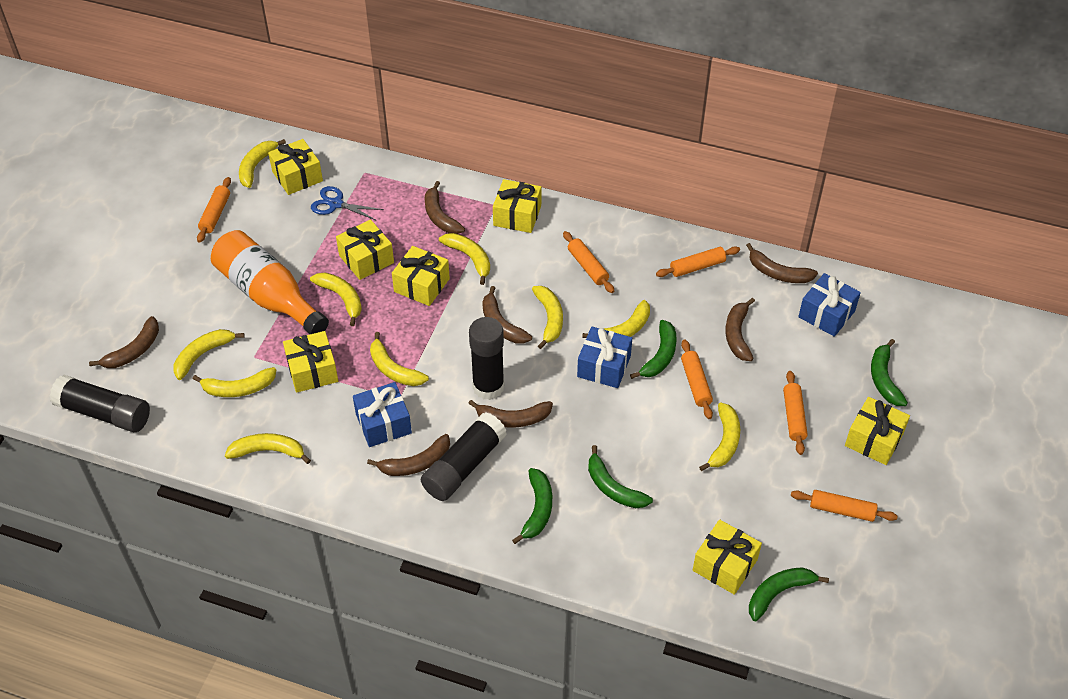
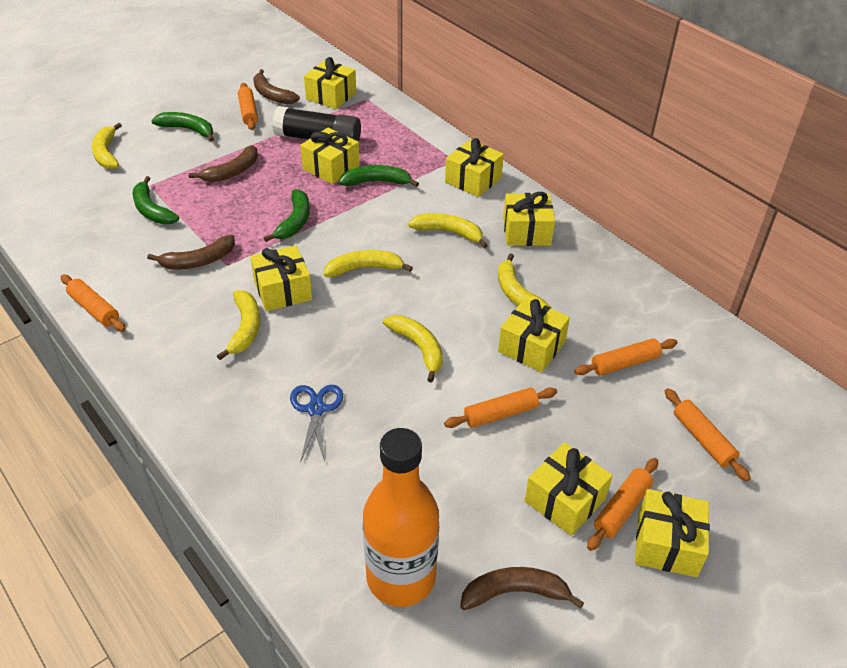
black glue stick: 3 -> 1
blue gift: 3 -> 0
brown banana: 7 -> 4
green banana: 5 -> 4
yellow banana: 10 -> 6
yellow gift: 7 -> 8

